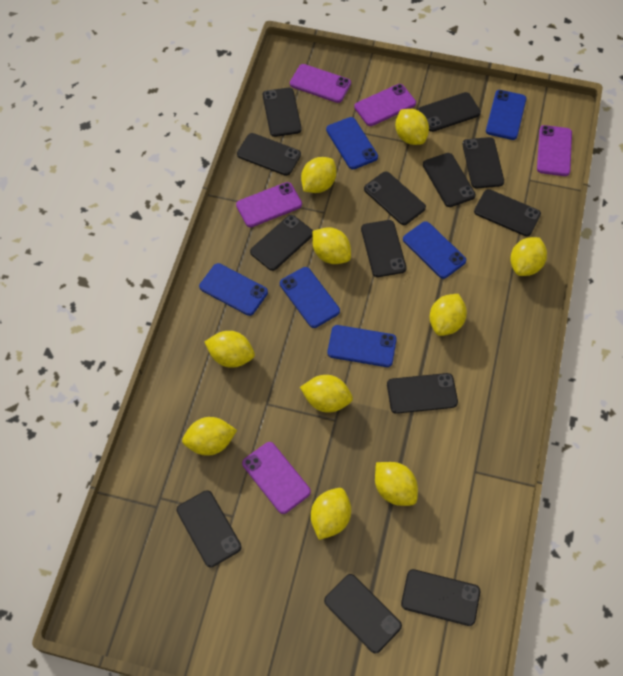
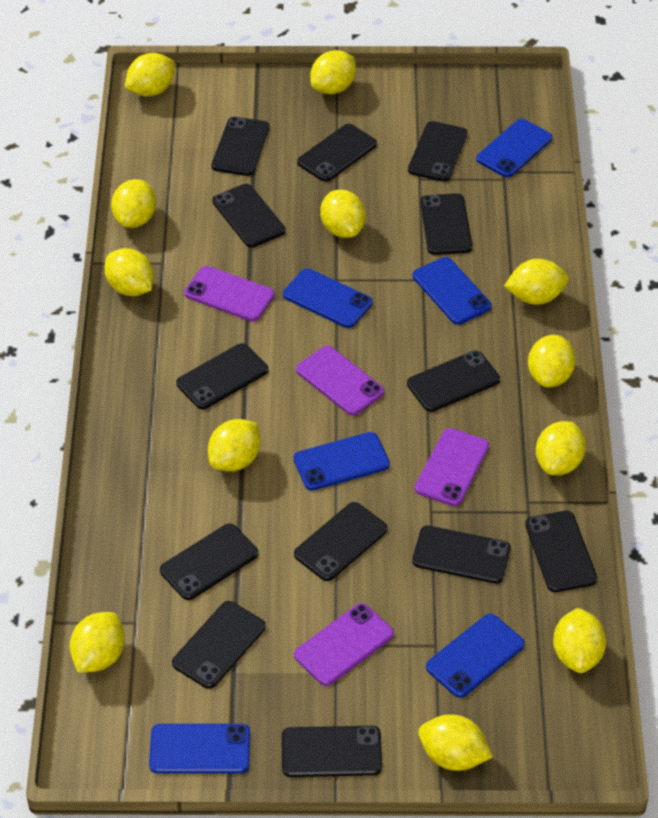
purple phone: 5 -> 4
yellow lemon: 10 -> 12

